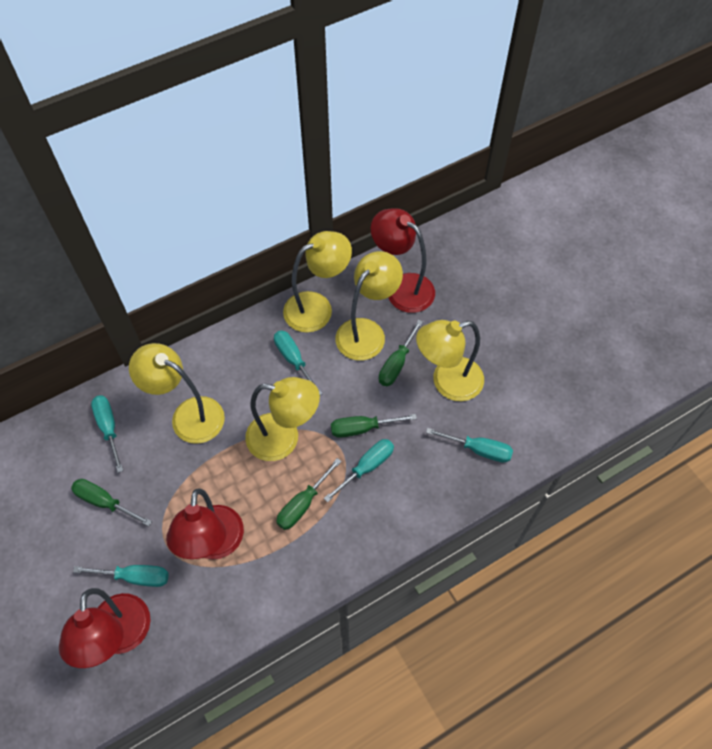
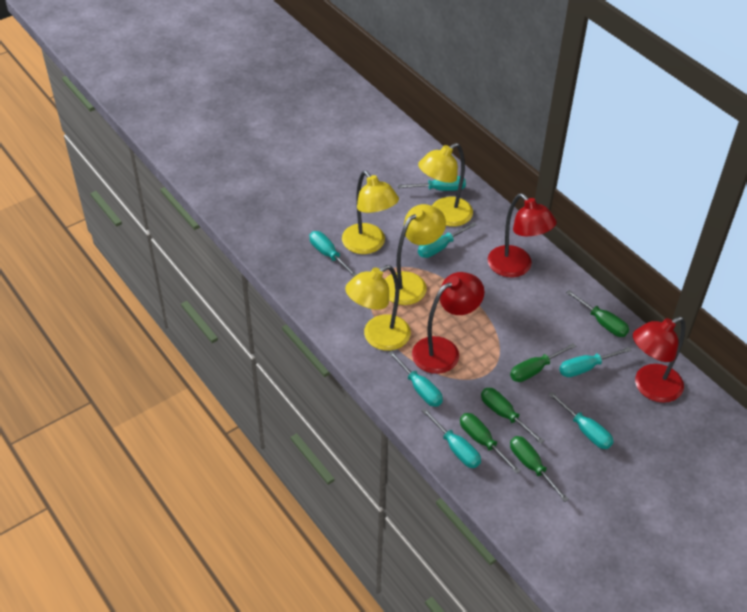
green screwdriver: 4 -> 5
turquoise screwdriver: 5 -> 7
yellow lamp: 5 -> 4

